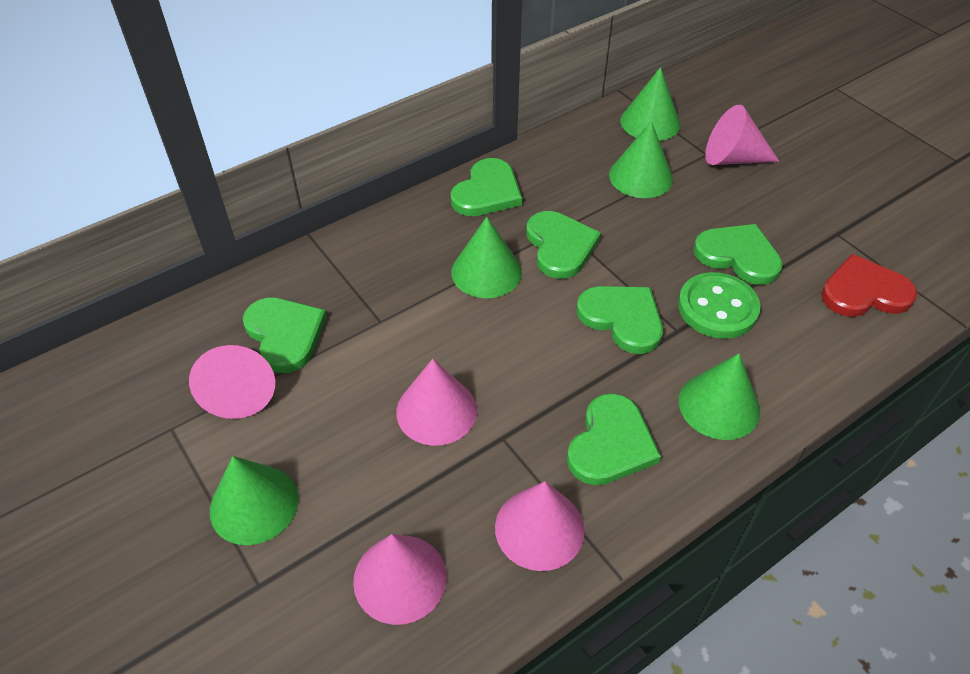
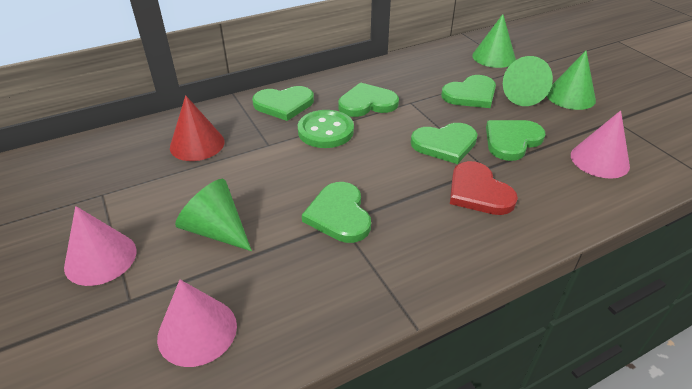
green cone: 5 -> 4
pink cone: 5 -> 3
red cone: 0 -> 1

